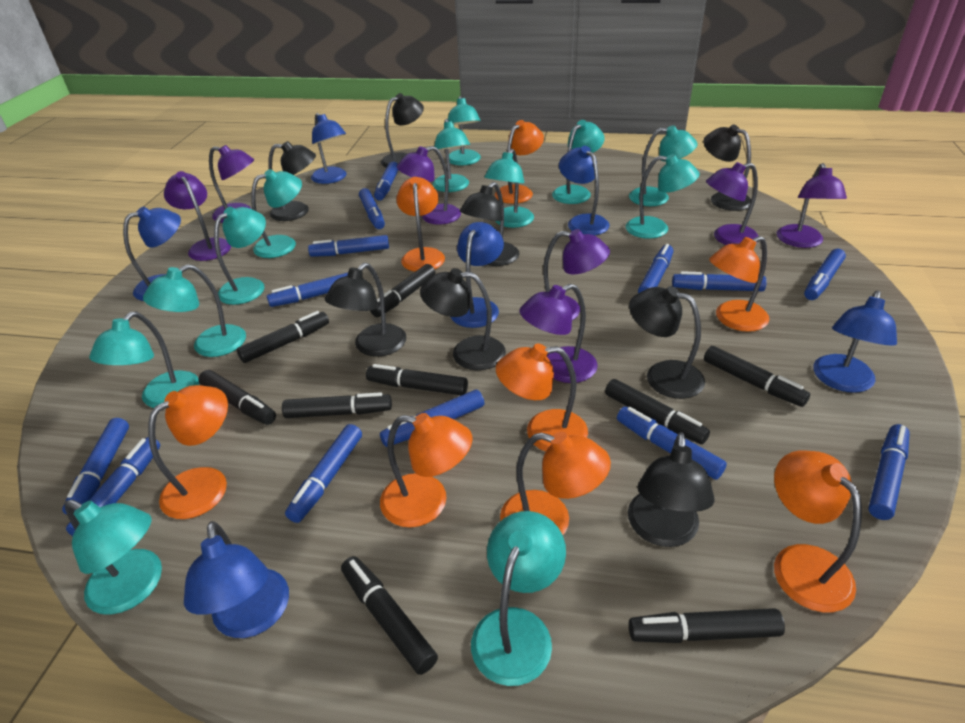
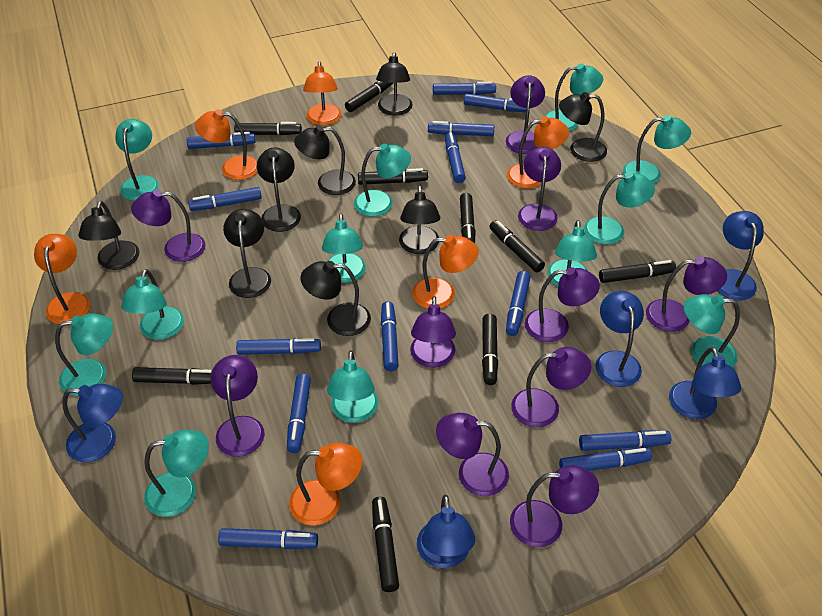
blue lamp: 6 -> 5
orange lamp: 8 -> 6
purple lamp: 7 -> 10

